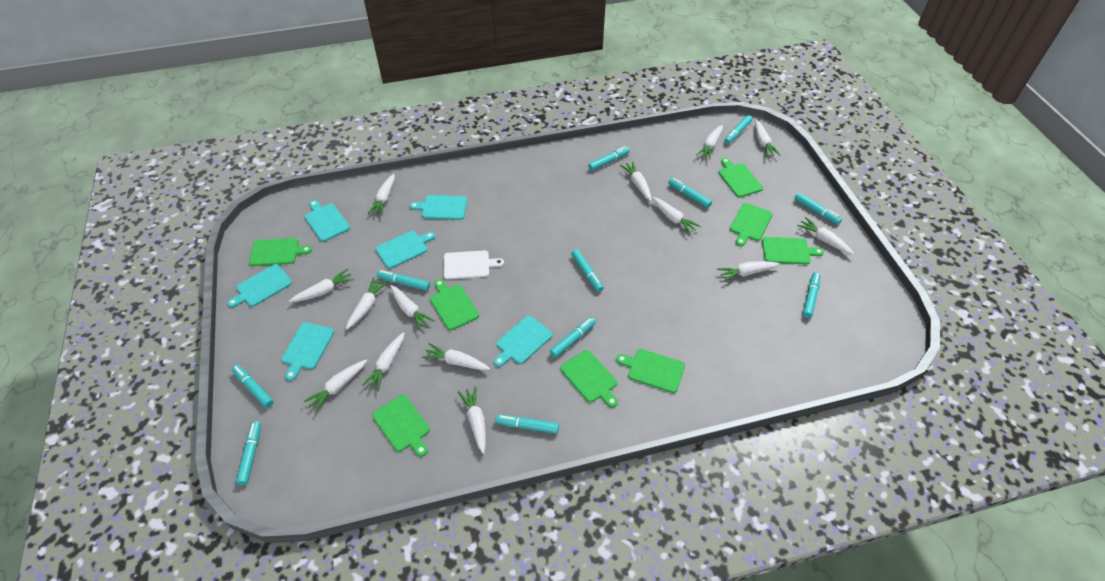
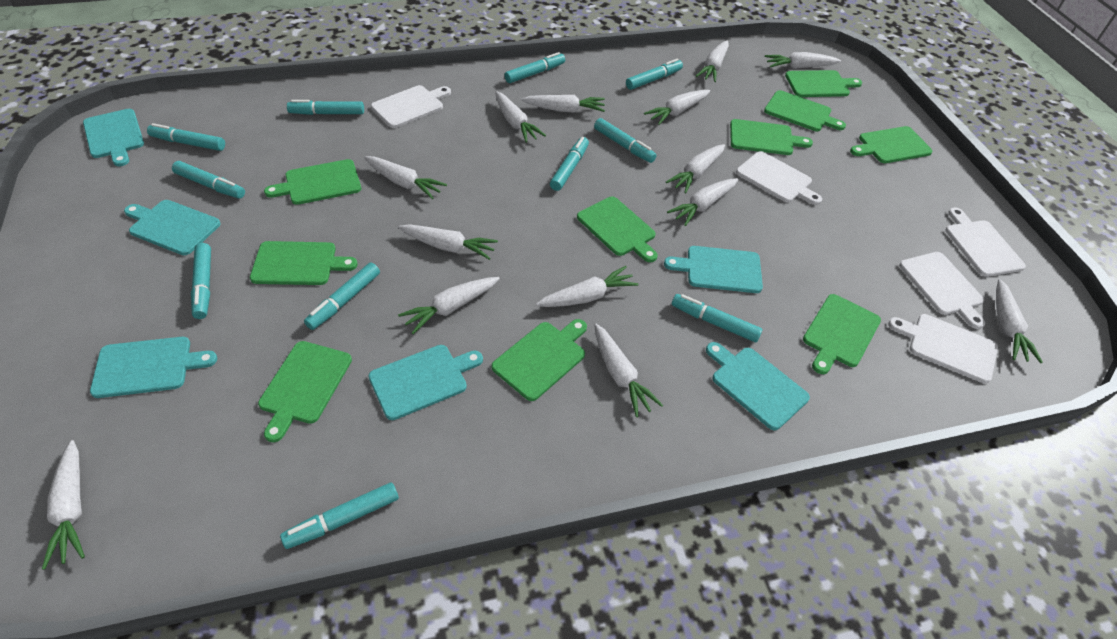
green cutting board: 8 -> 10
white cutting board: 1 -> 5

